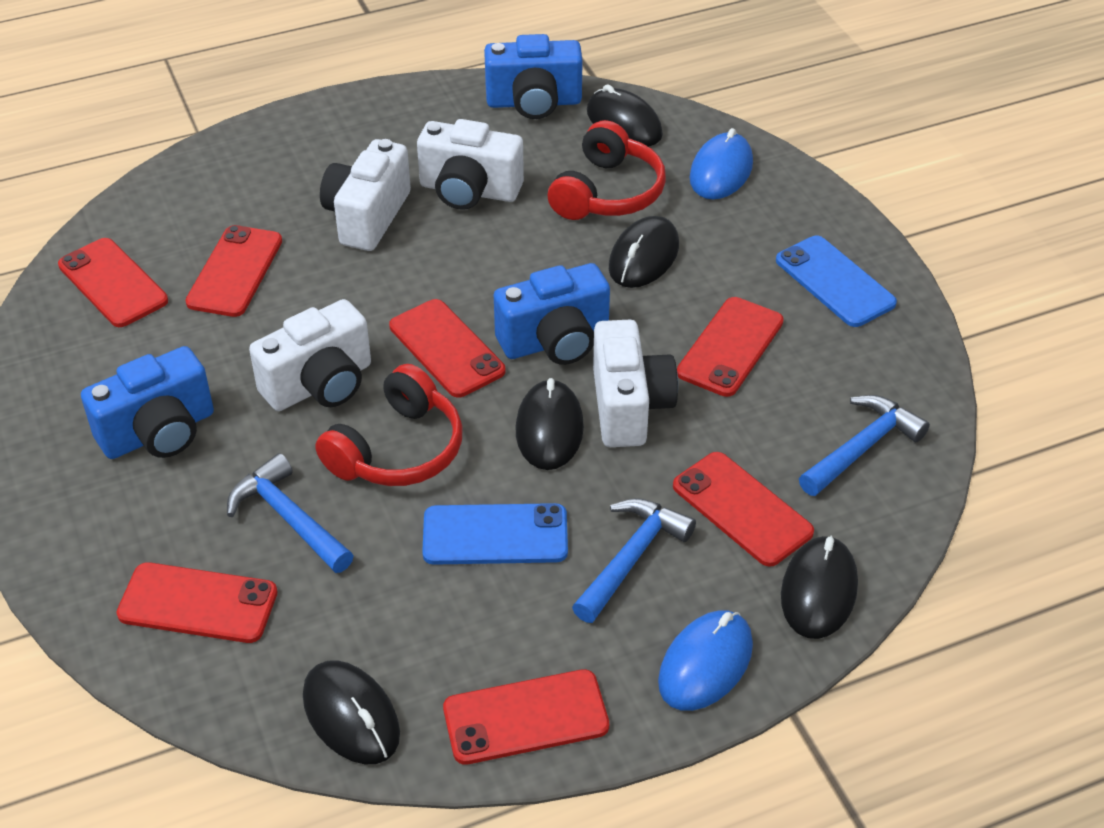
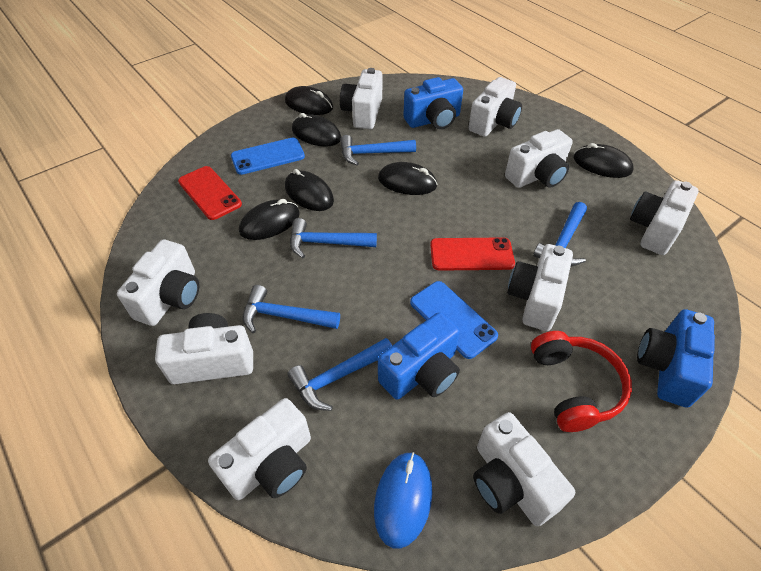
black mouse: 5 -> 6
blue hammer: 3 -> 5
blue mouse: 2 -> 1
red headphones: 2 -> 1
red phone: 7 -> 2
white camera: 4 -> 9

